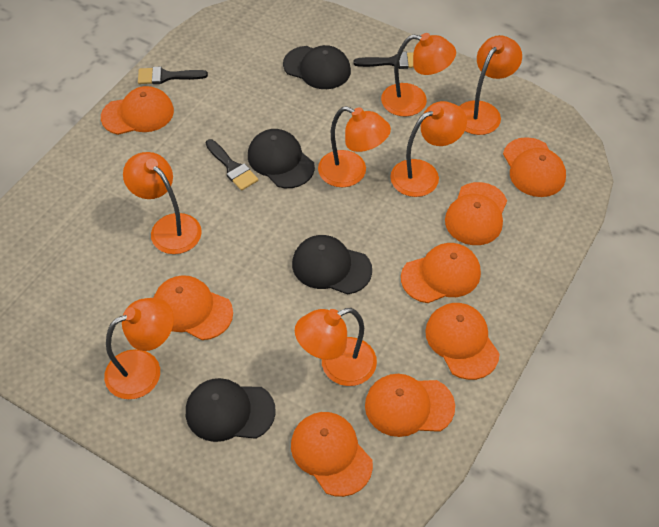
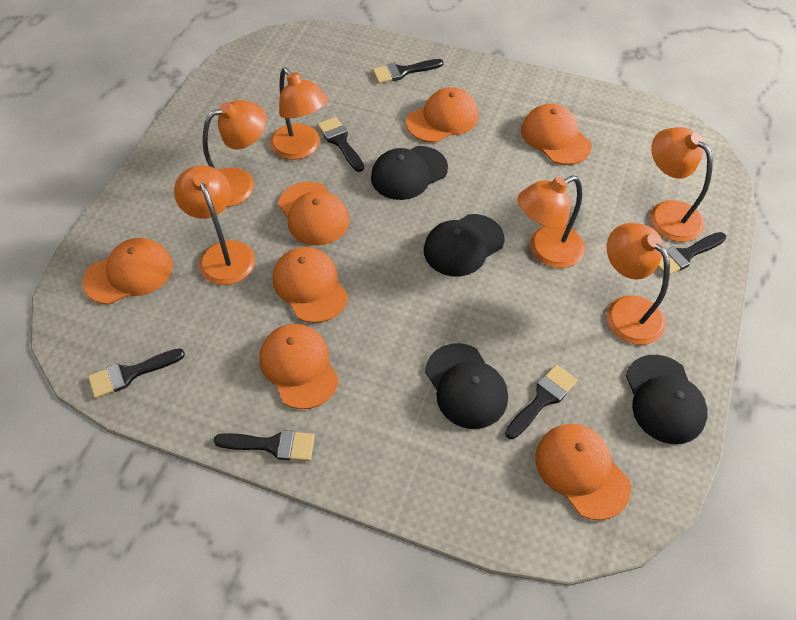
black brush: 3 -> 6
orange cap: 8 -> 7
orange lamp: 7 -> 6

